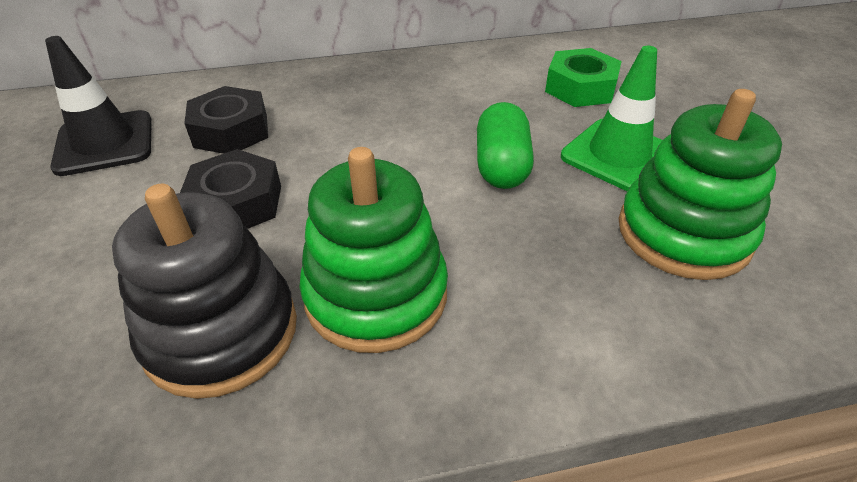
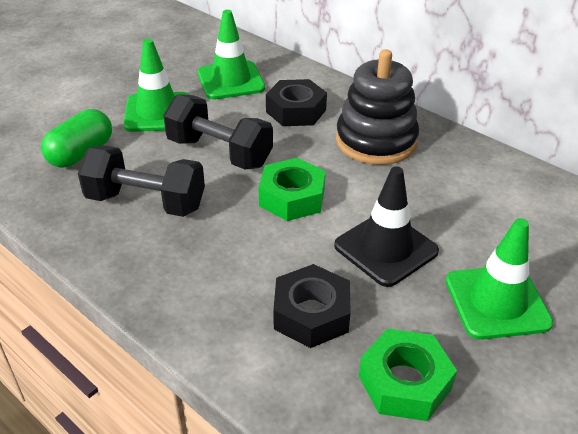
black dumbbell: 0 -> 2
green nut: 1 -> 2
green stacking toy: 2 -> 0
green traffic cone: 1 -> 3

